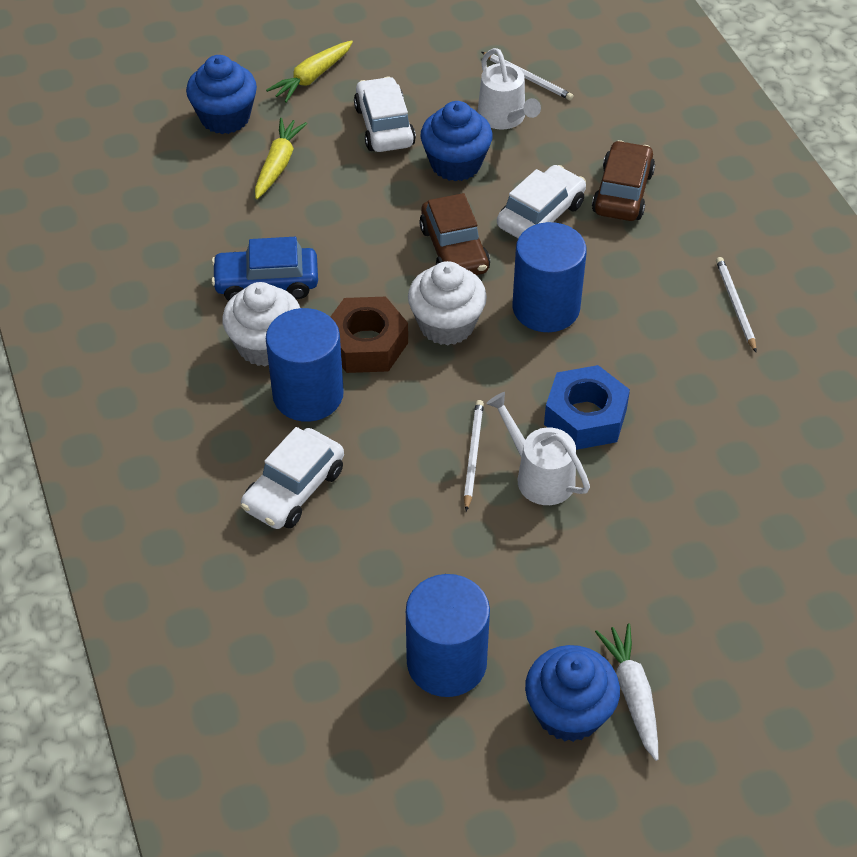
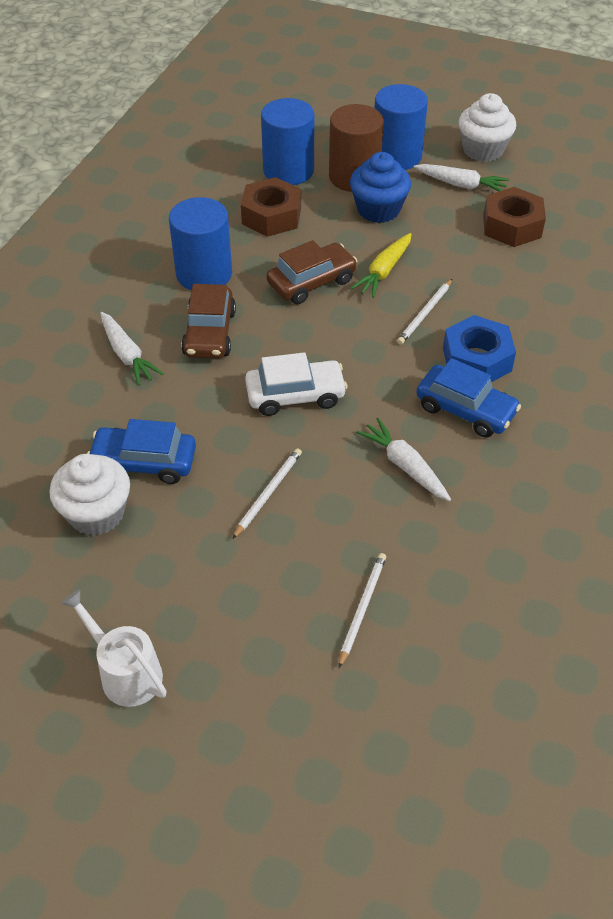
blue car: 1 -> 2
blue cupcake: 3 -> 1
brown cylinder: 0 -> 1
brown nut: 1 -> 2
white car: 3 -> 1
white carrot: 1 -> 3
white watering can: 2 -> 1
yellow carrot: 2 -> 1

